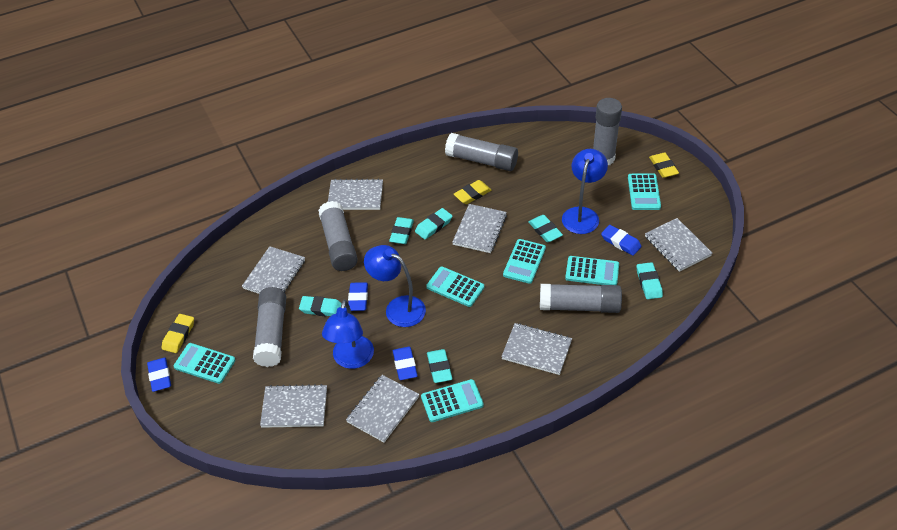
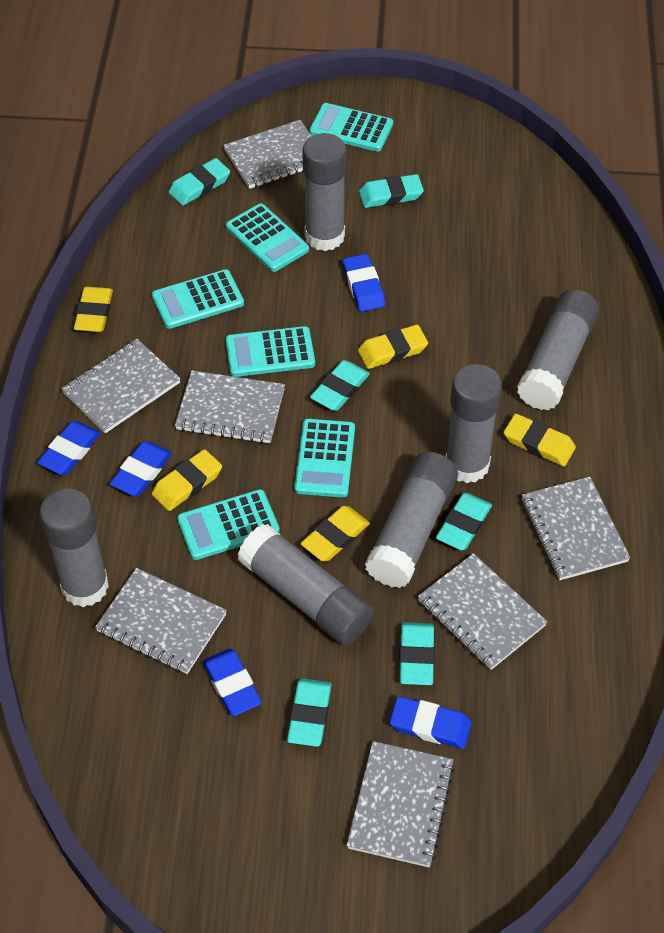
blue eraser: 4 -> 5
blue lamp: 3 -> 0
grey glue stick: 5 -> 6
yellow eraser: 3 -> 5

